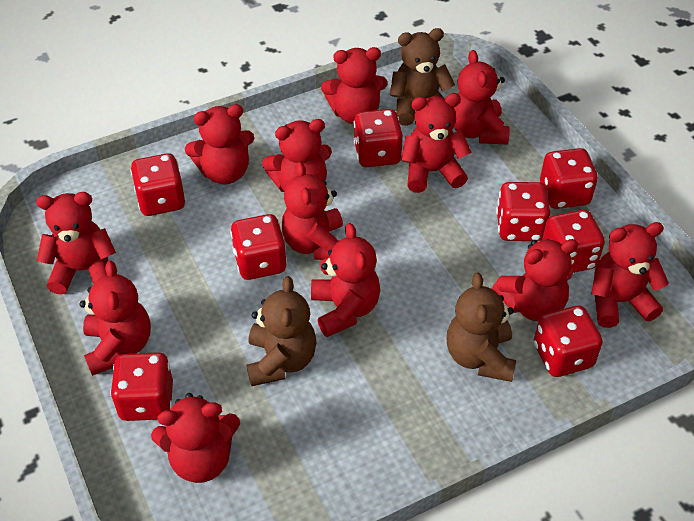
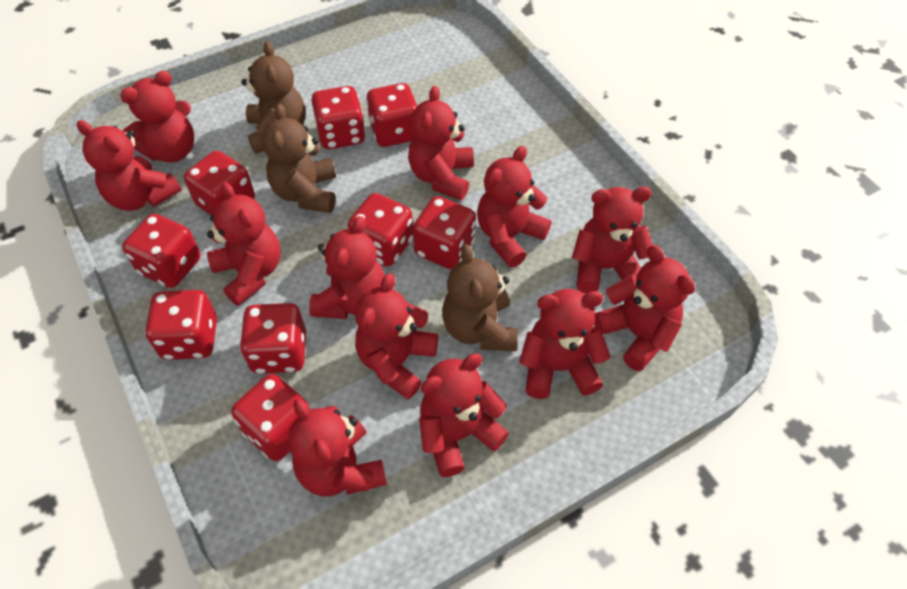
red dice: 8 -> 9

